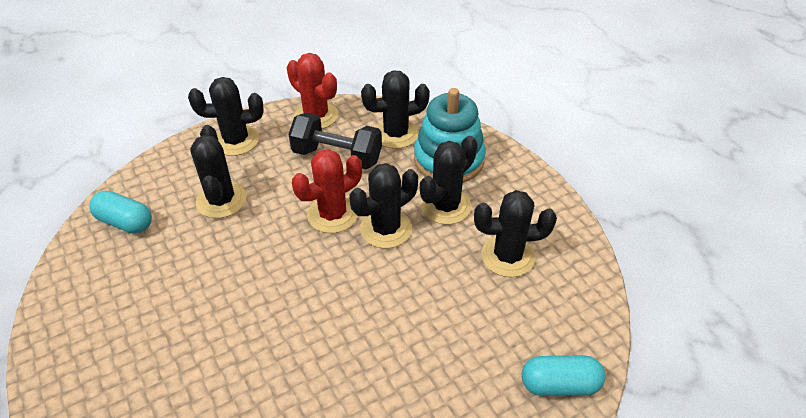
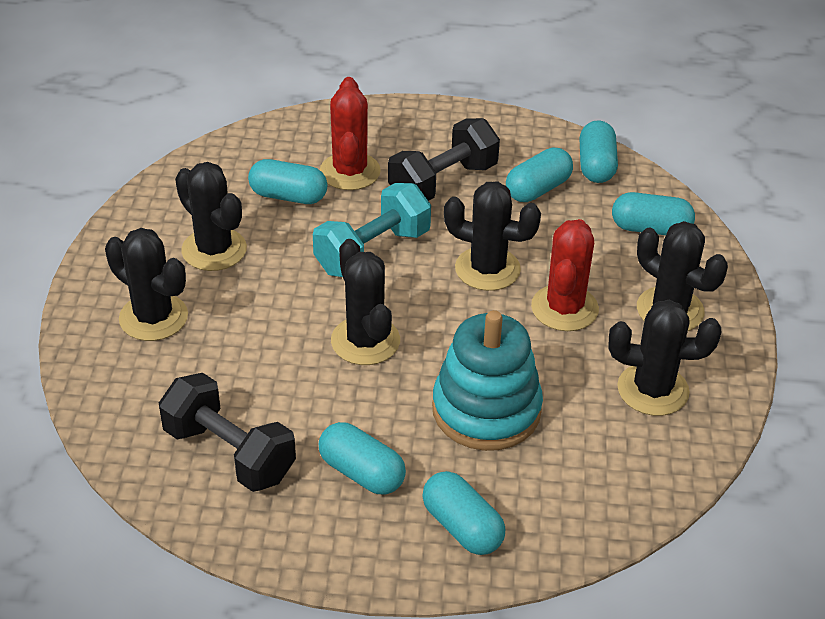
black dumbbell: 1 -> 2
turquoise capsule: 2 -> 6
turquoise dumbbell: 0 -> 1

